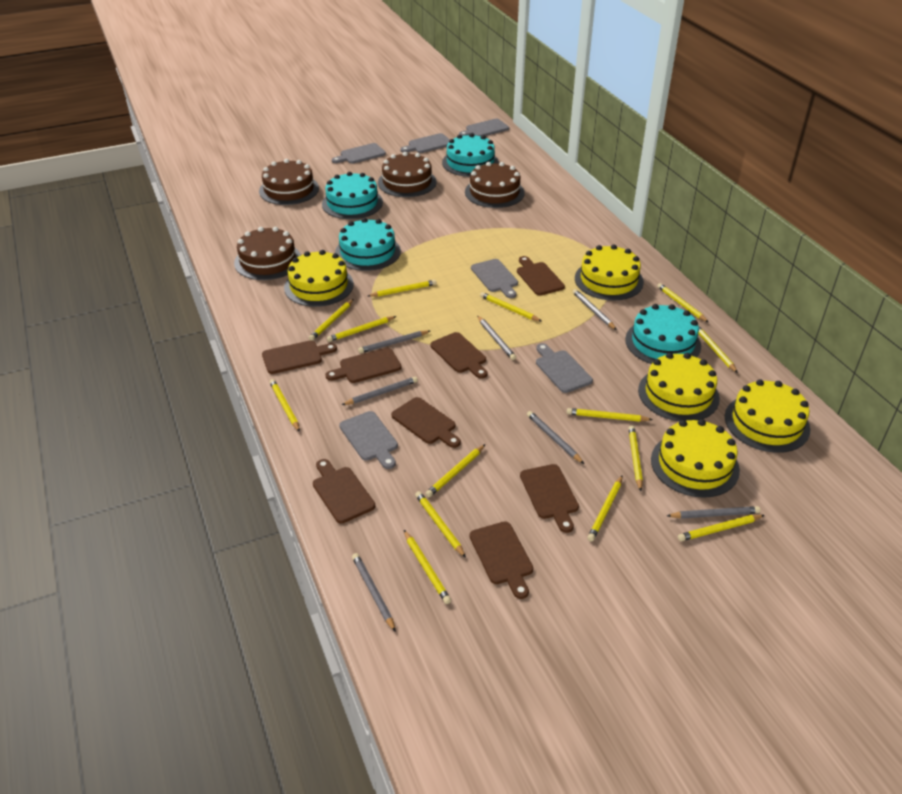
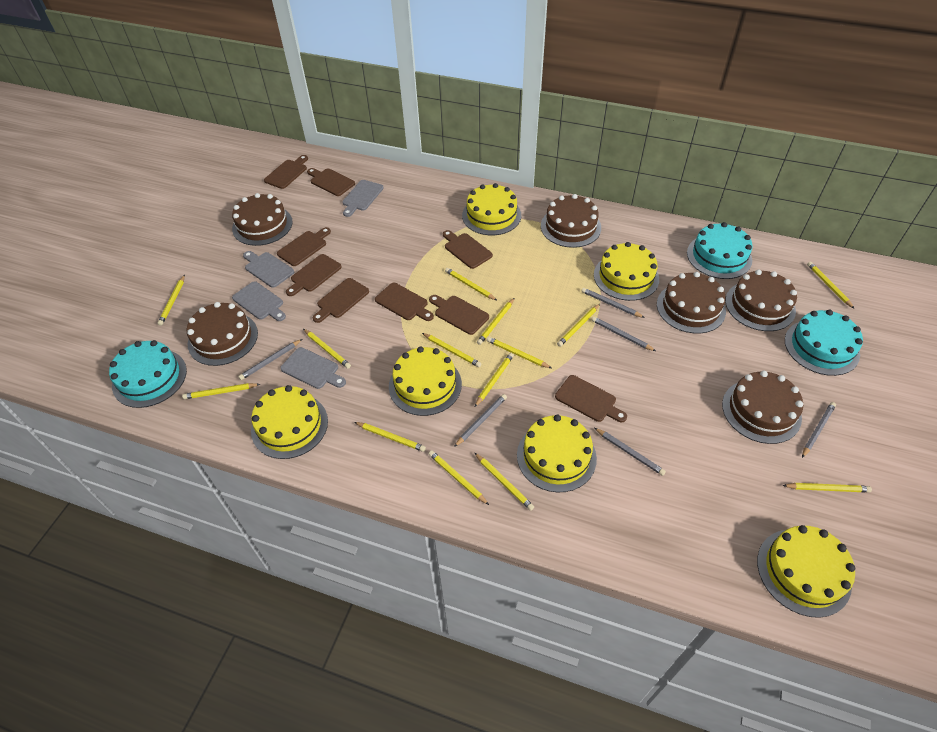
brown cake: 4 -> 6
brown cutting board: 8 -> 9
grey cutting board: 6 -> 4
grey pencil: 7 -> 6
turquoise cake: 4 -> 3
yellow cake: 5 -> 6

